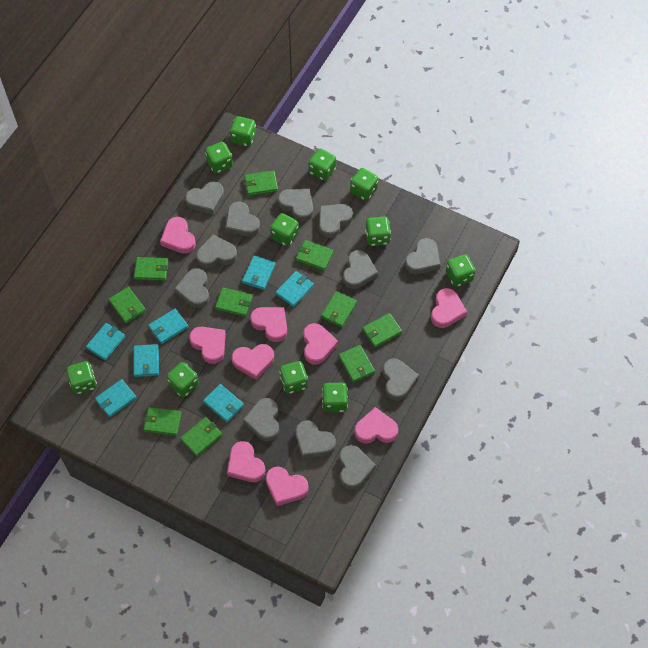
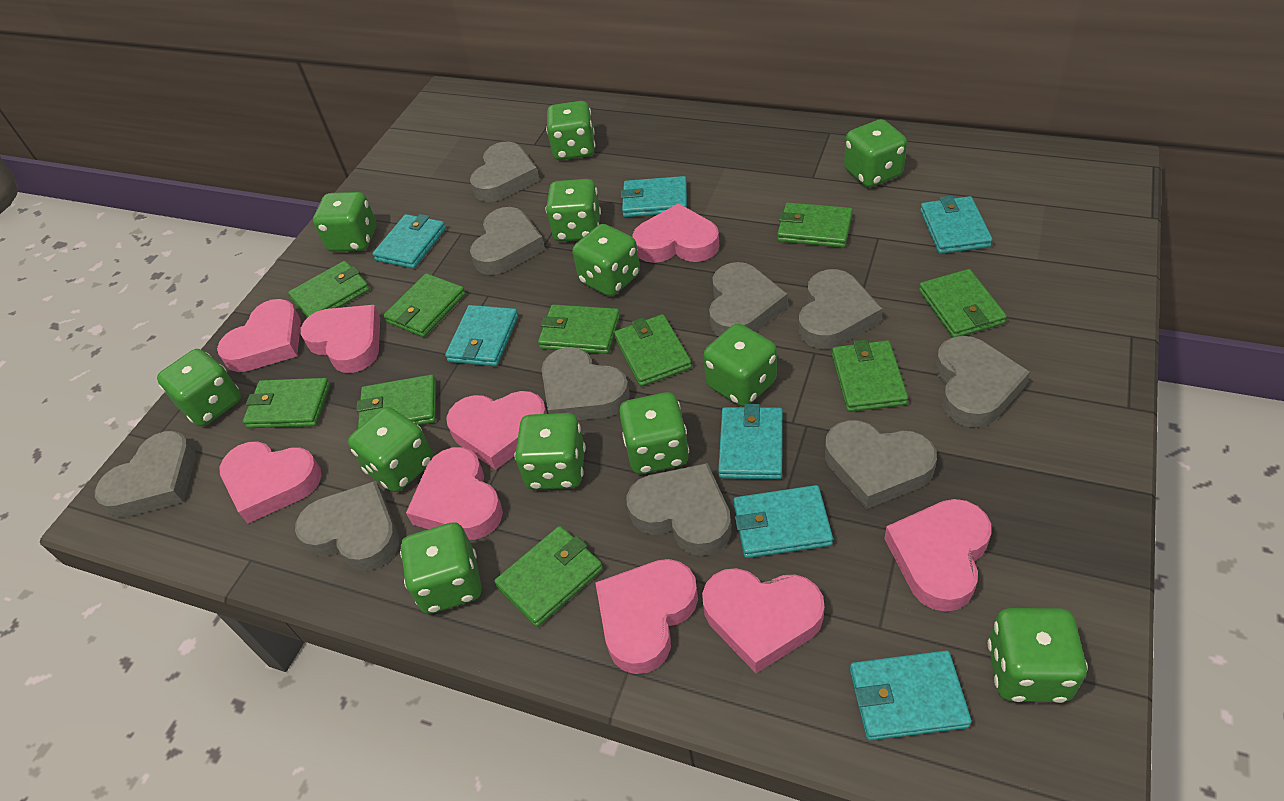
green dice: 11 -> 12
grey heart: 12 -> 10

